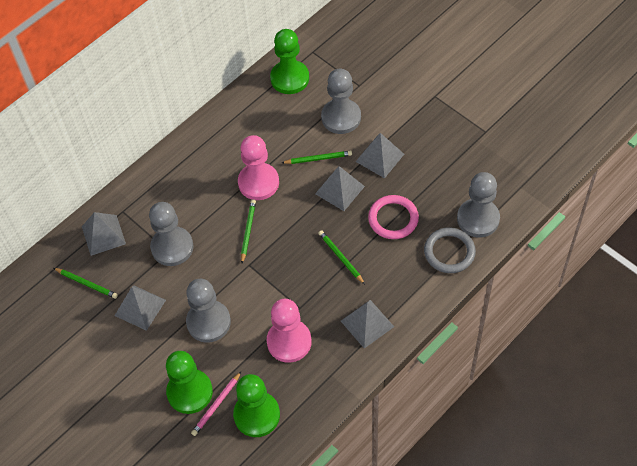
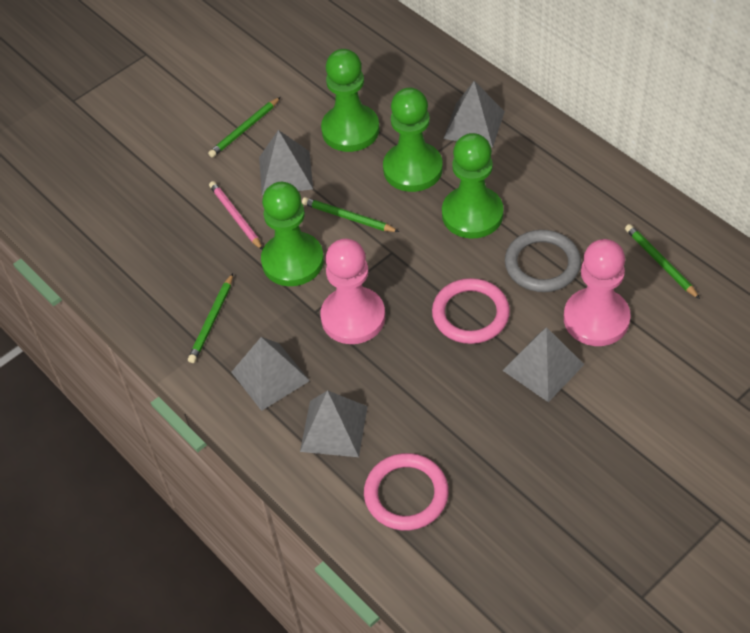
green pawn: 3 -> 4
grey pawn: 4 -> 0
pink ring: 1 -> 2

